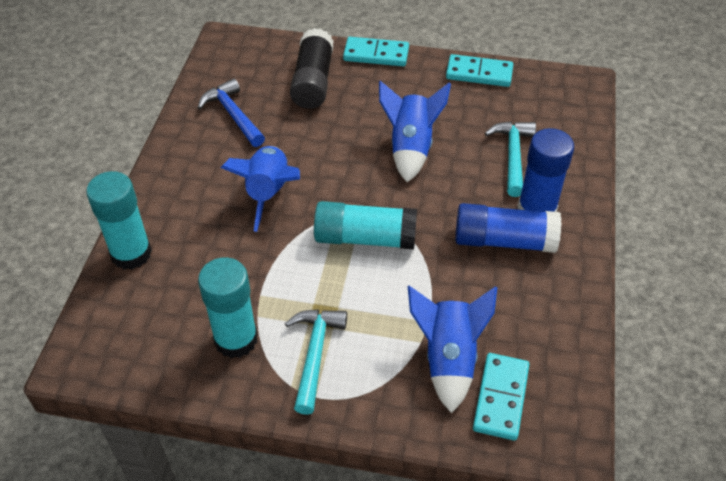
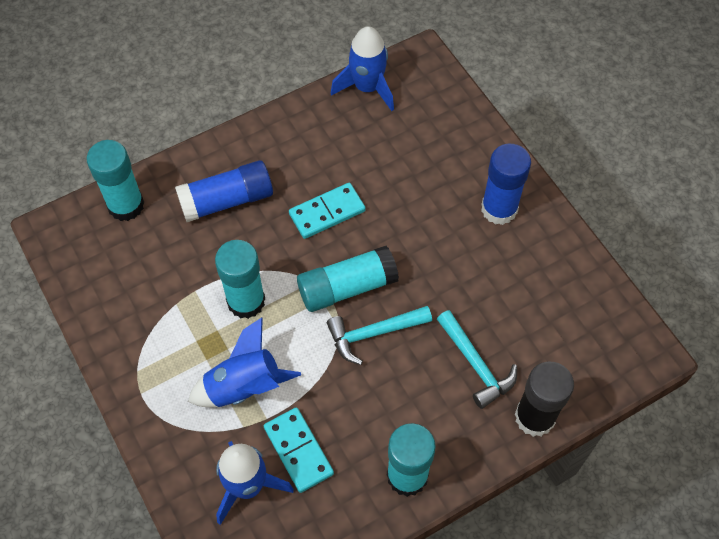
blue hammer: 1 -> 0
turquoise domino: 3 -> 2
turquoise glue stick: 3 -> 4

